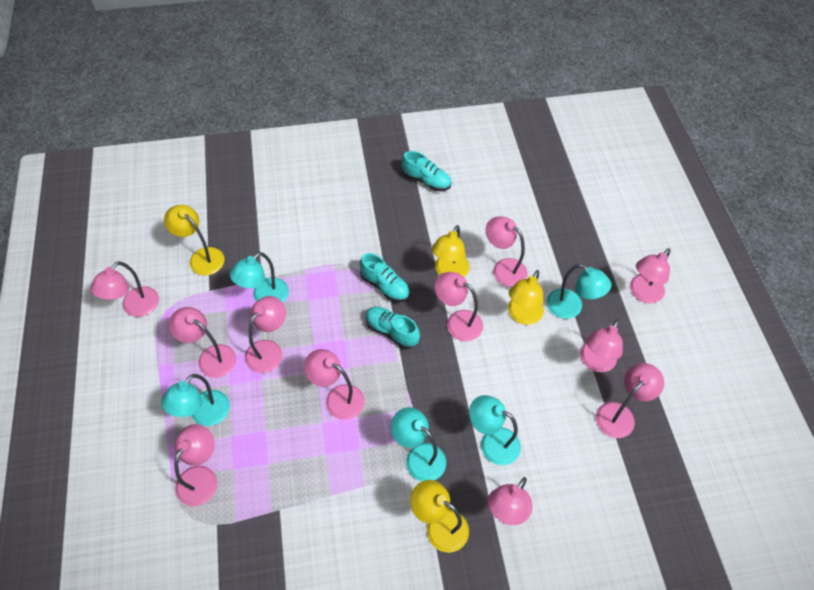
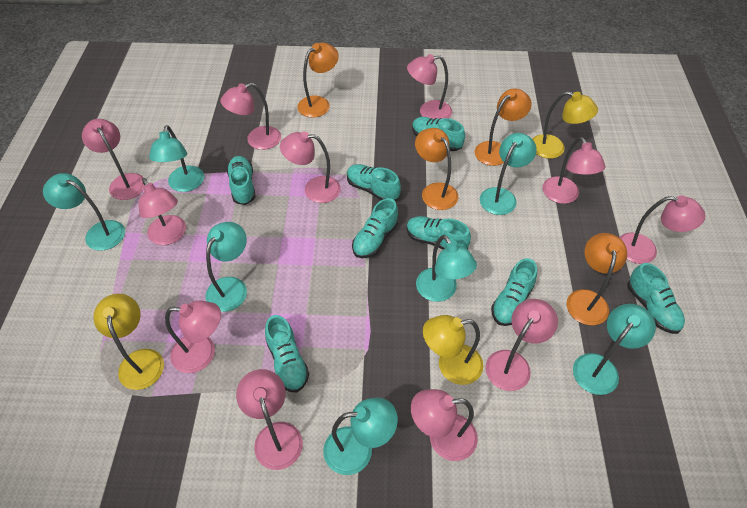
orange lamp: 0 -> 4
turquoise lamp: 5 -> 7
turquoise shoe: 3 -> 8
yellow lamp: 4 -> 3

